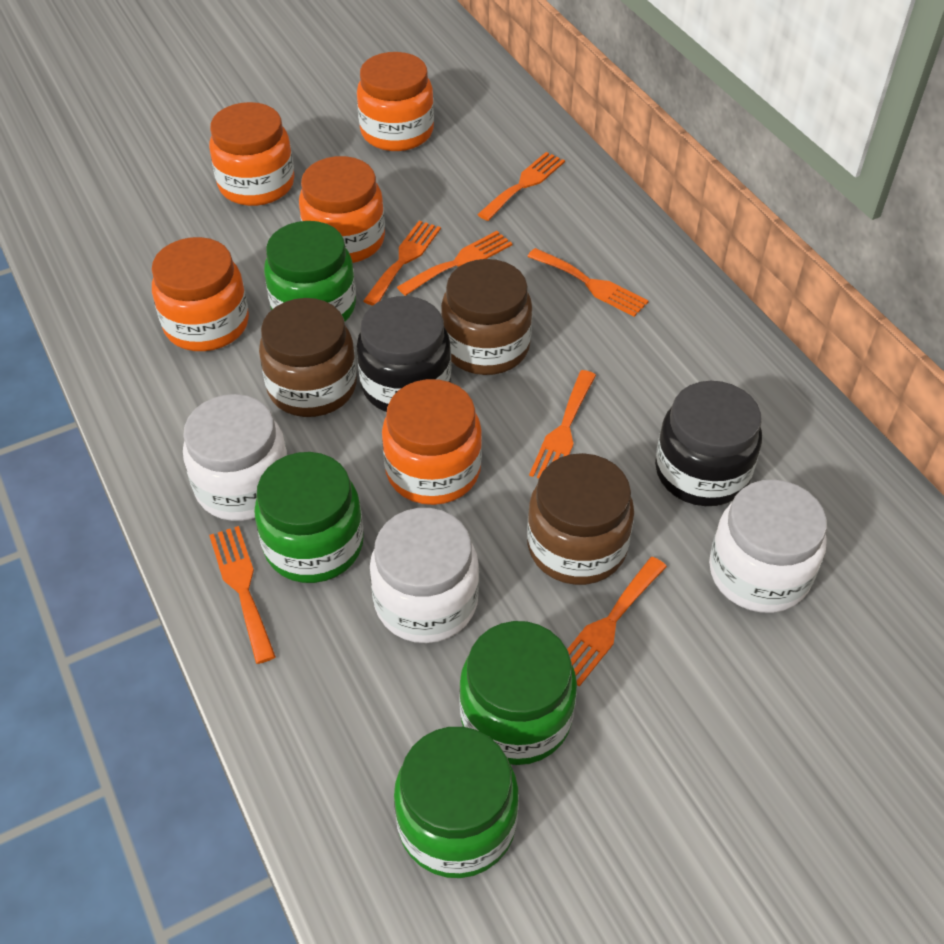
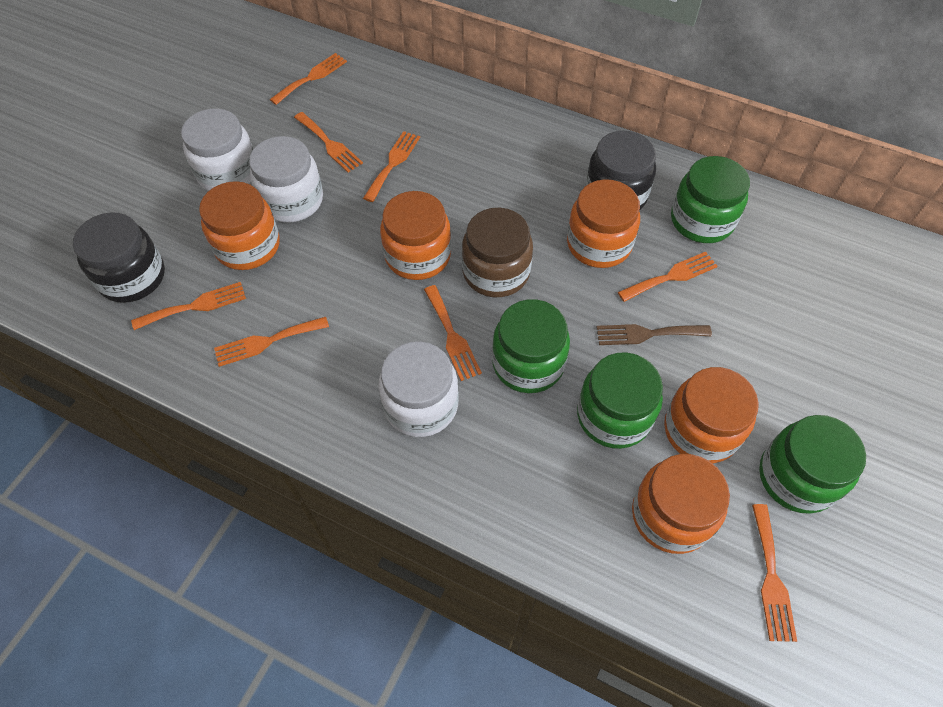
brown fork: 0 -> 1
brown jar: 3 -> 1
orange fork: 7 -> 8

